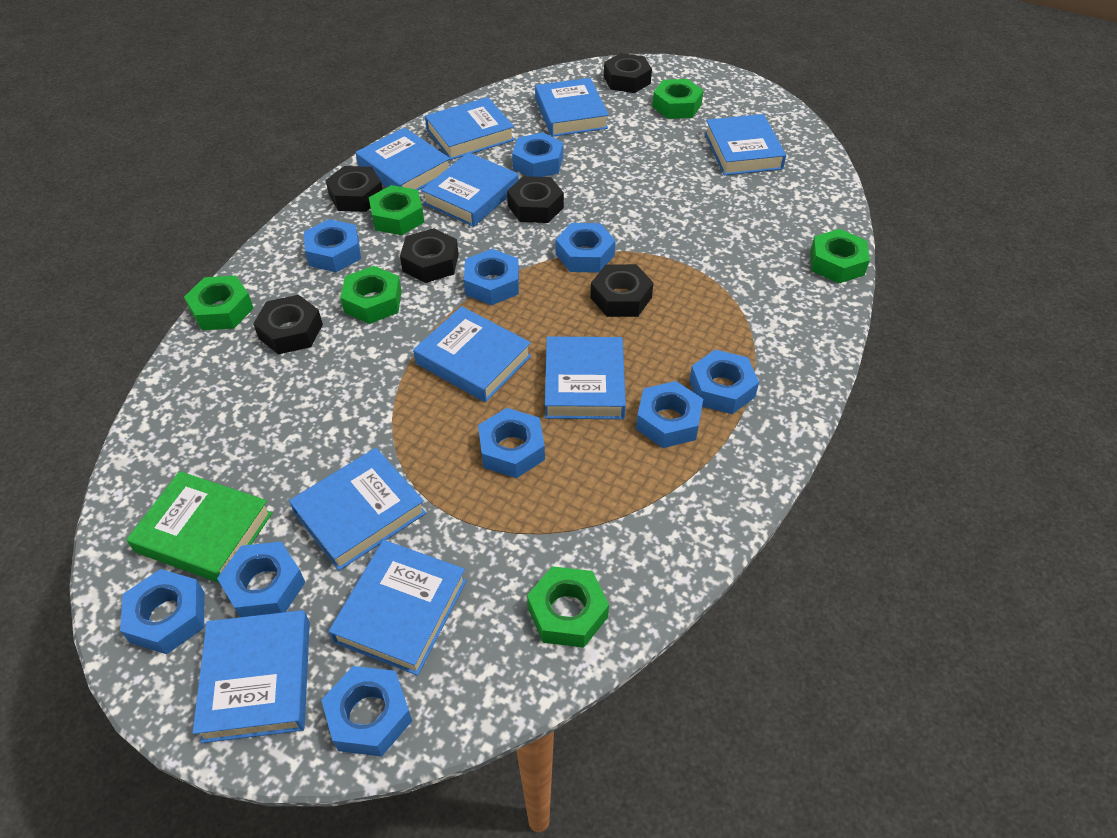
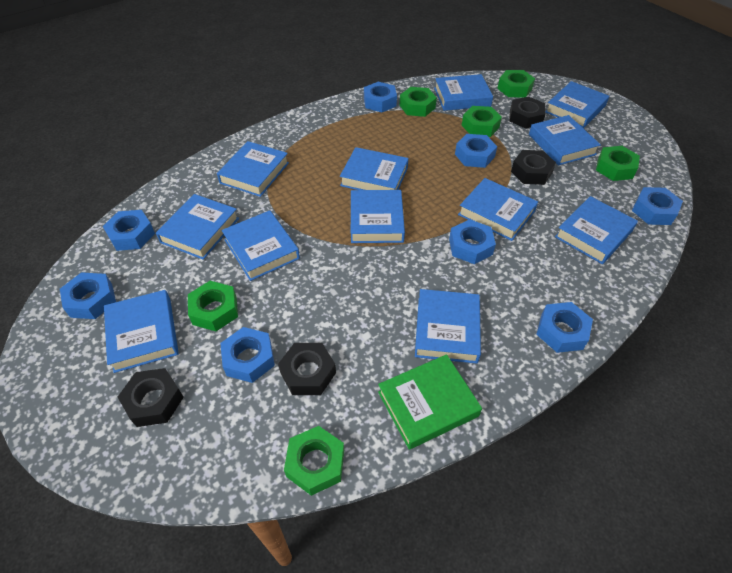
black nut: 6 -> 4
blue book: 10 -> 12
blue nut: 10 -> 8

